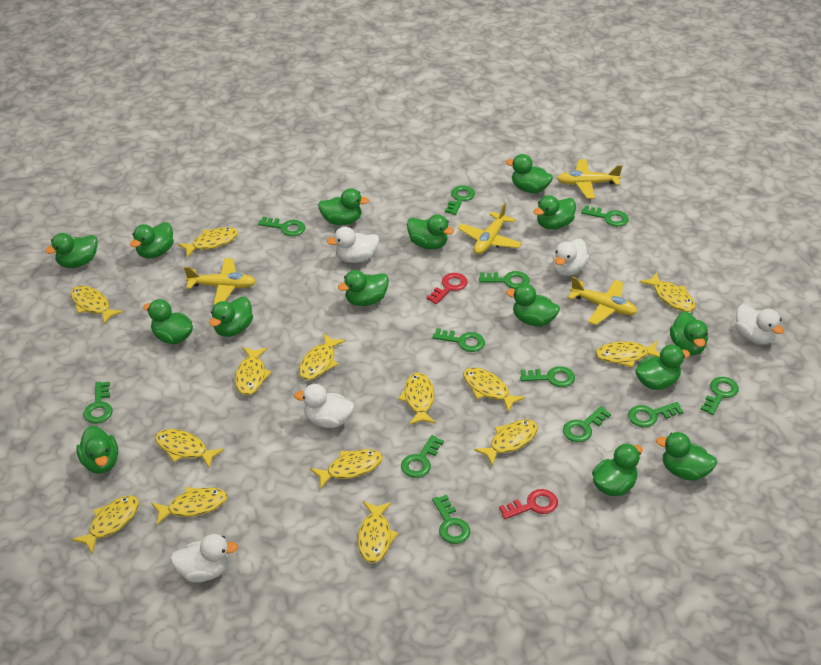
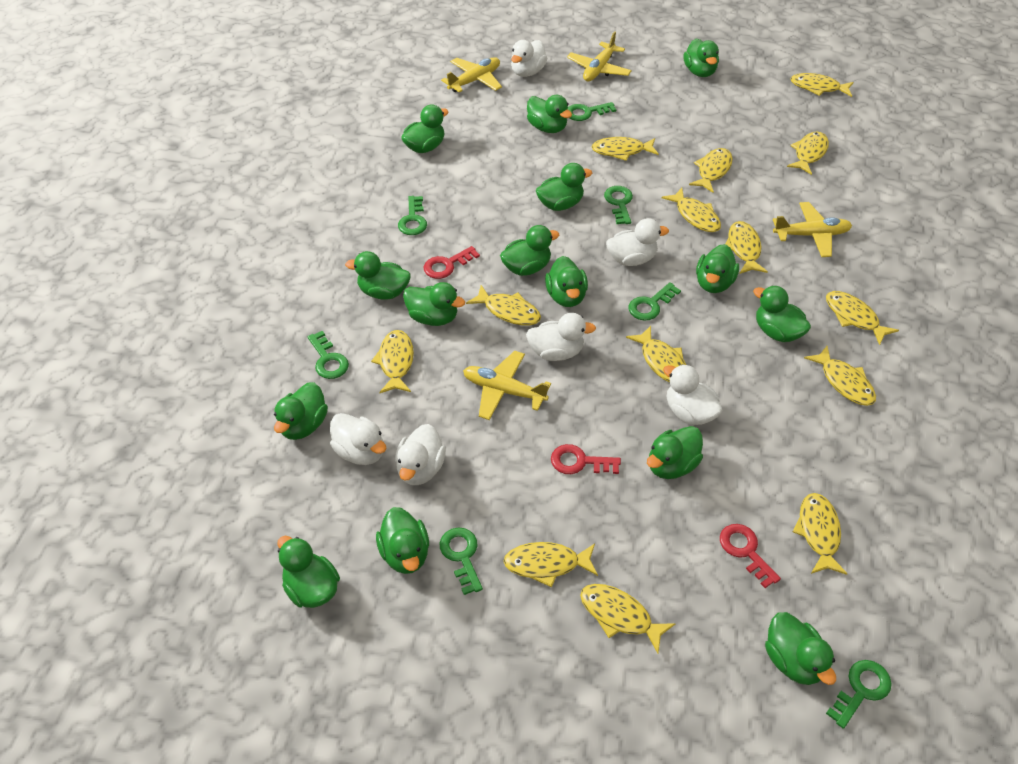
green key: 12 -> 7
red key: 2 -> 3
white duck: 5 -> 6

